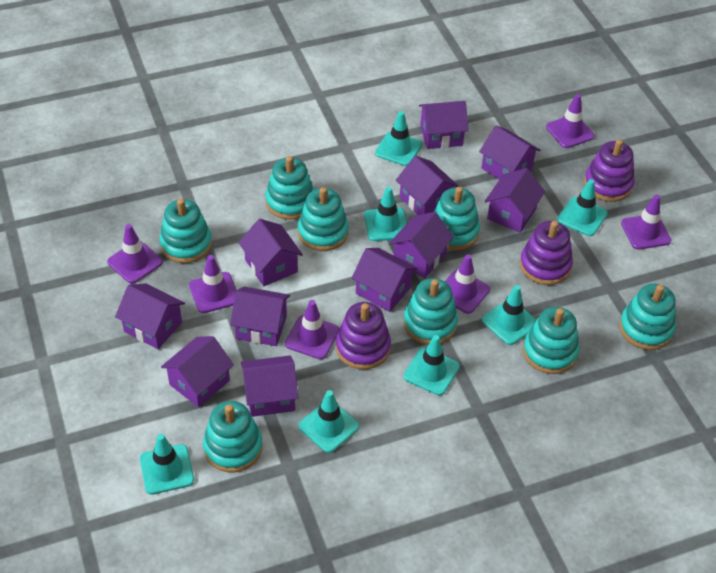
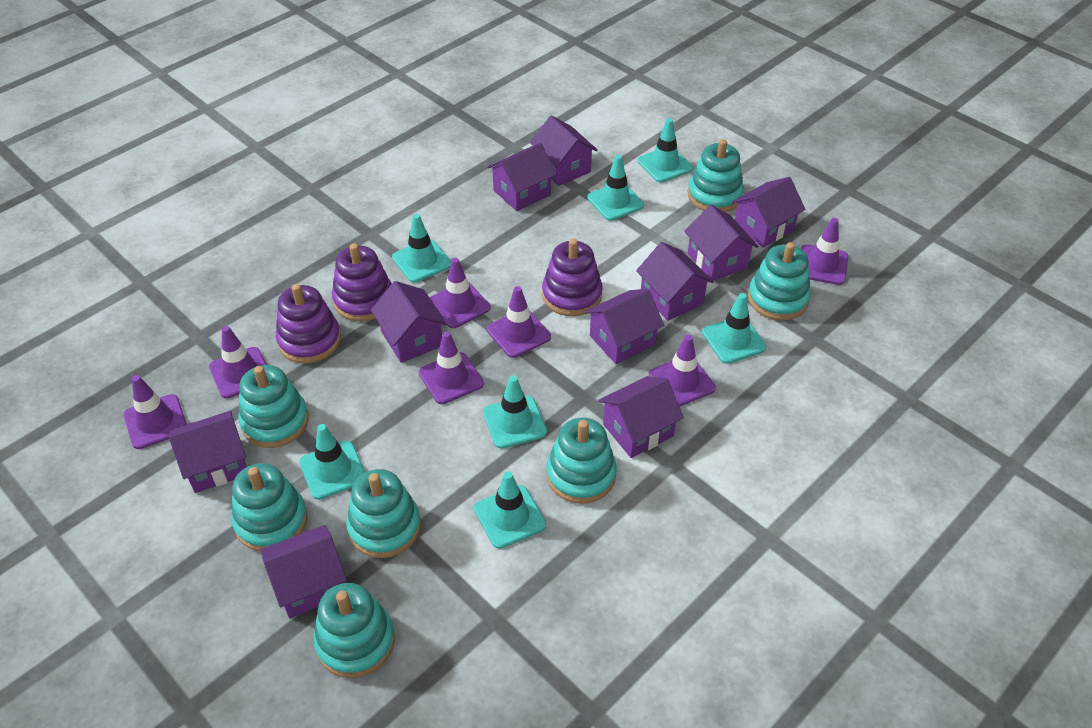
purple house: 11 -> 10
purple traffic cone: 6 -> 7
turquoise stacking toy: 8 -> 7

